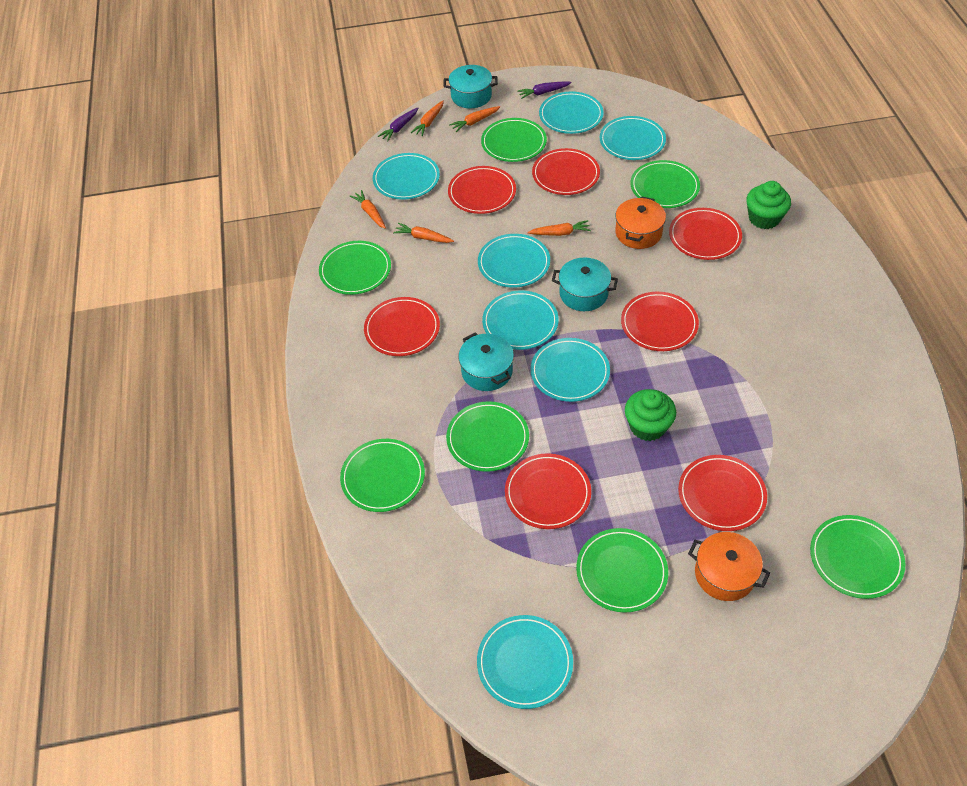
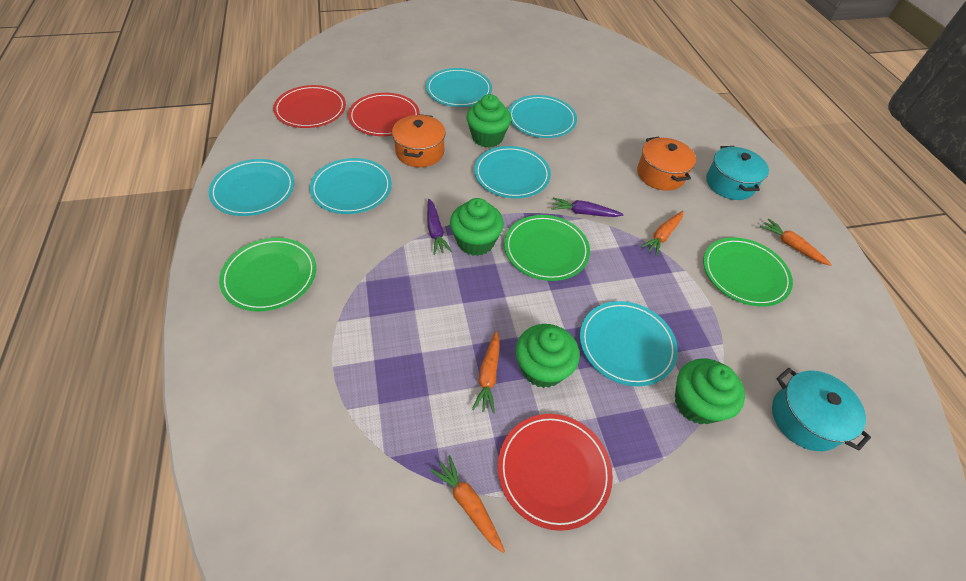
green cupcake: 2 -> 4
green plate: 7 -> 3
orange carrot: 5 -> 4
red plate: 7 -> 3
turquoise plate: 7 -> 6
turquoise pot: 3 -> 2

